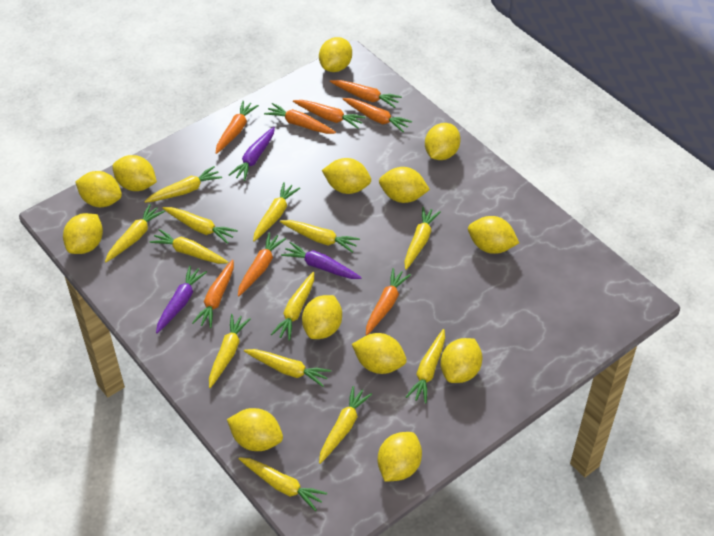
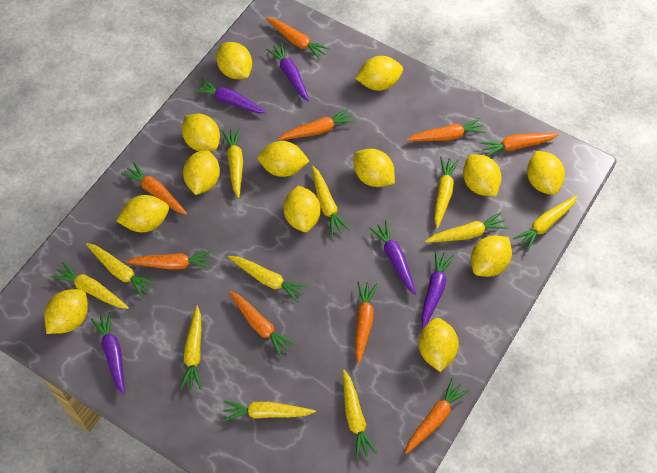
orange carrot: 8 -> 9
purple carrot: 3 -> 5
yellow carrot: 13 -> 11

